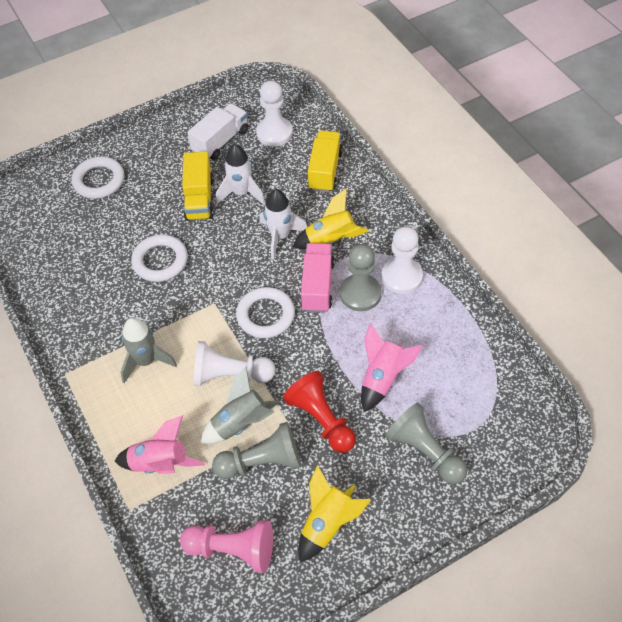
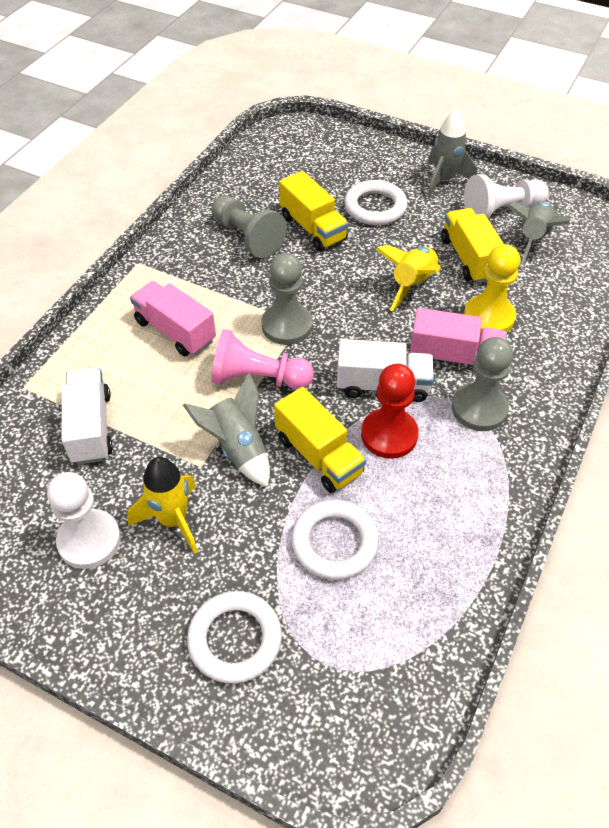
grey rocket: 2 -> 3
pink rocket: 2 -> 0
pink truck: 1 -> 2
white pawn: 3 -> 2
white rocket: 2 -> 0
white truck: 1 -> 2
yellow pawn: 0 -> 1
yellow truck: 2 -> 3

